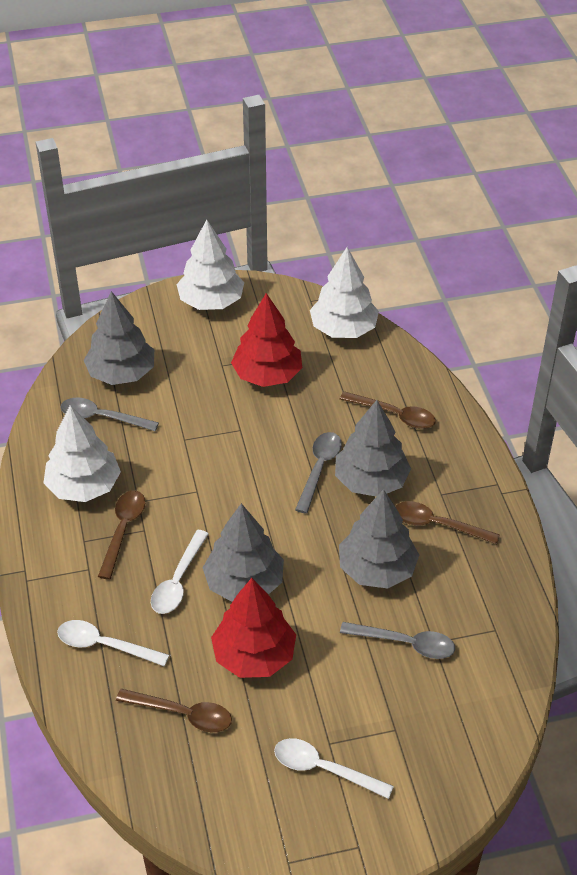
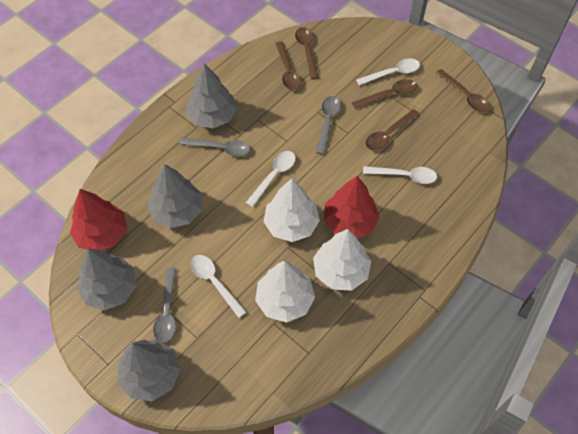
brown spoon: 4 -> 5
white spoon: 3 -> 4

